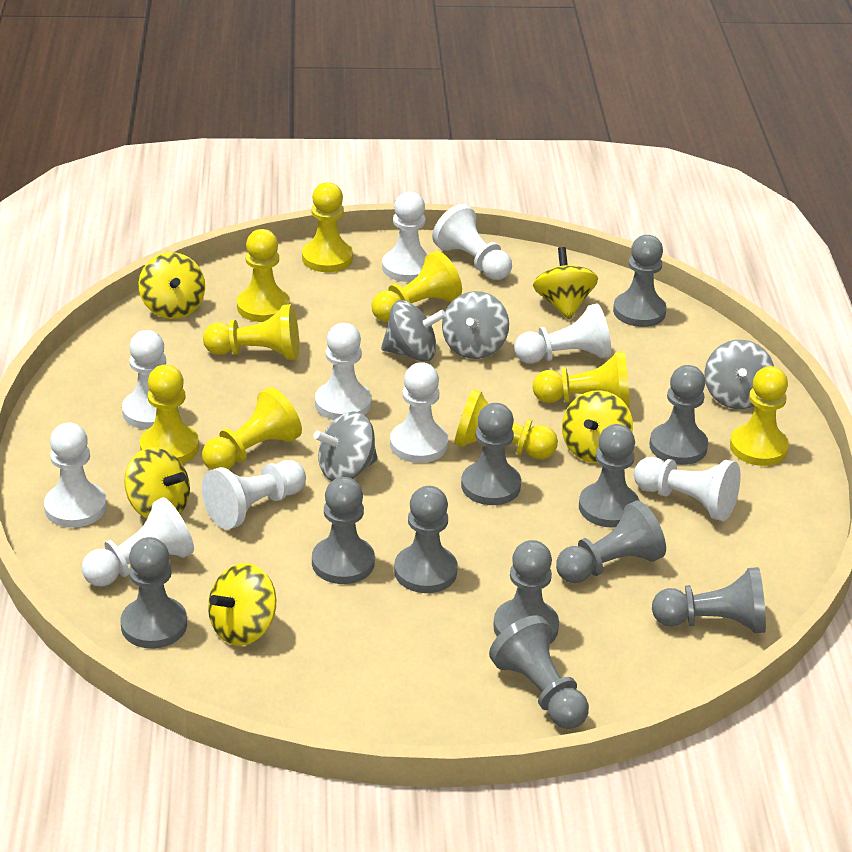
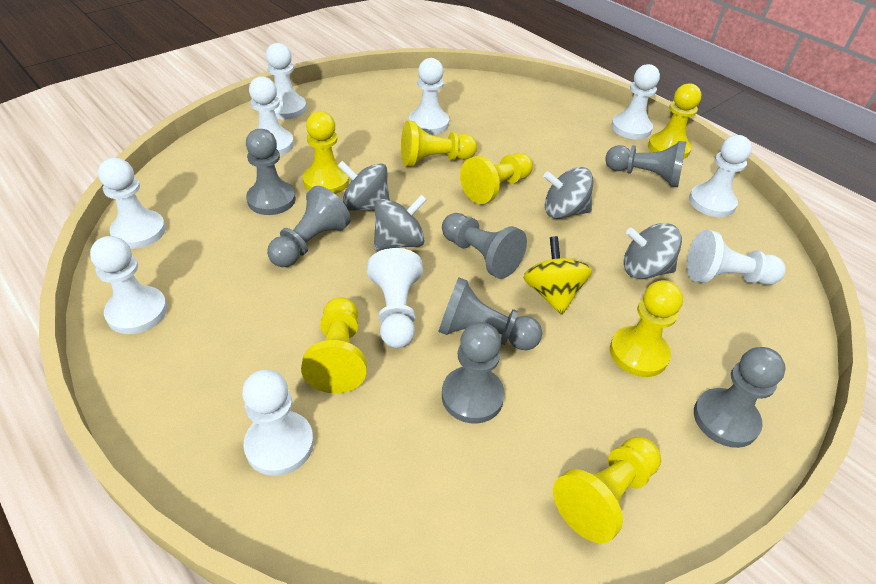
grey pawn: 11 -> 7
yellow pawn: 9 -> 7
yellow spinning top: 5 -> 1

